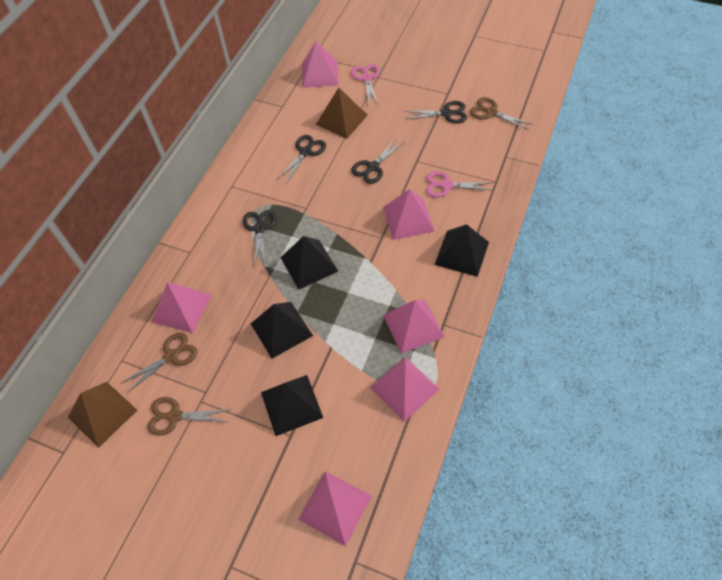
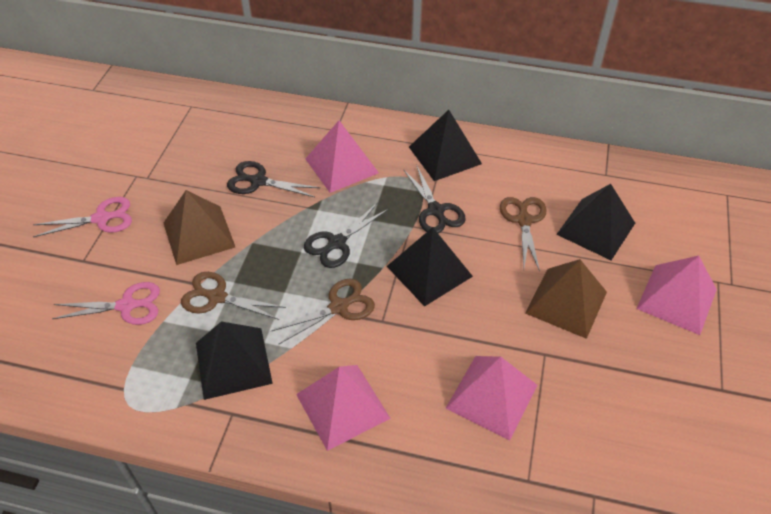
black scissors: 4 -> 3
pink pyramid: 6 -> 4

